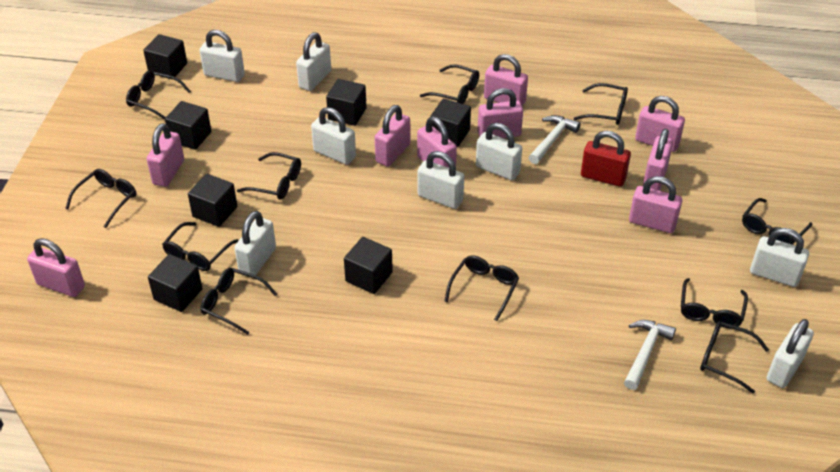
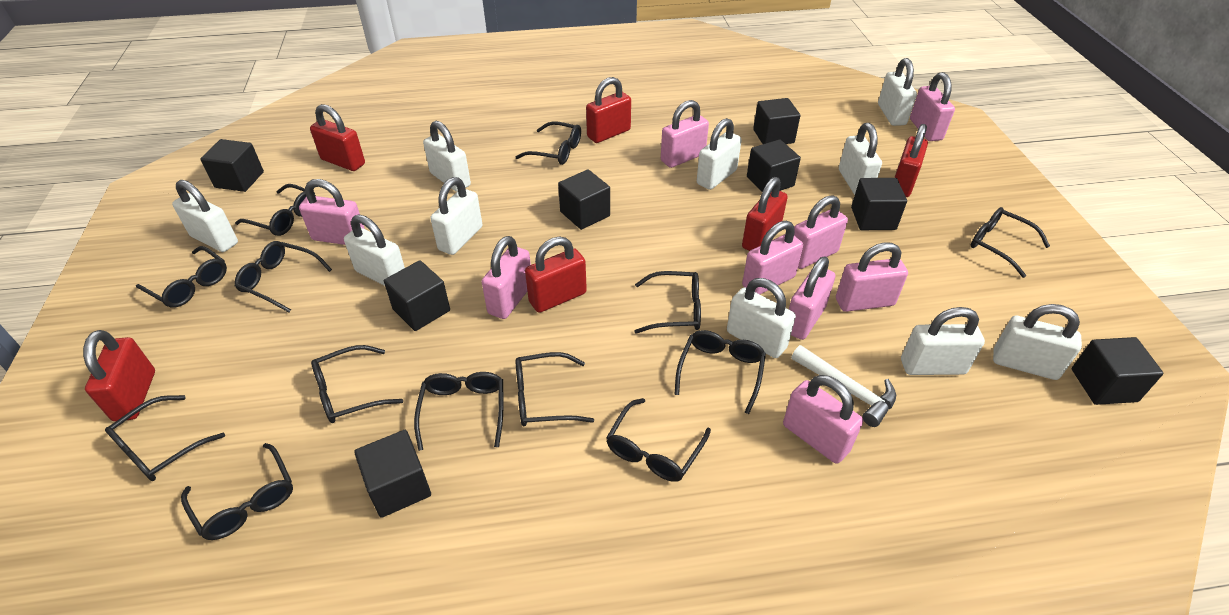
black cube: 7 -> 8
black glasses: 11 -> 13
red padlock: 1 -> 6
white hammer: 2 -> 1
white padlock: 8 -> 10

